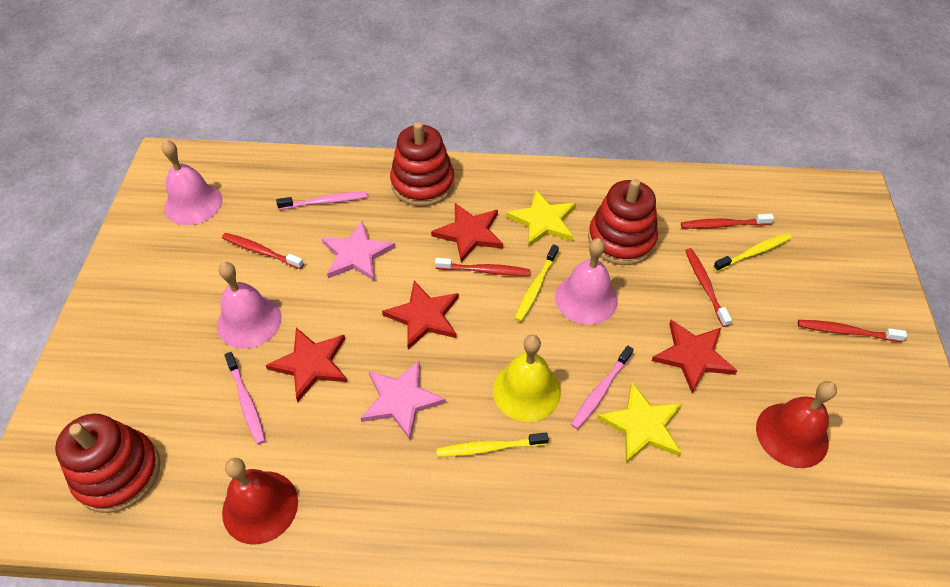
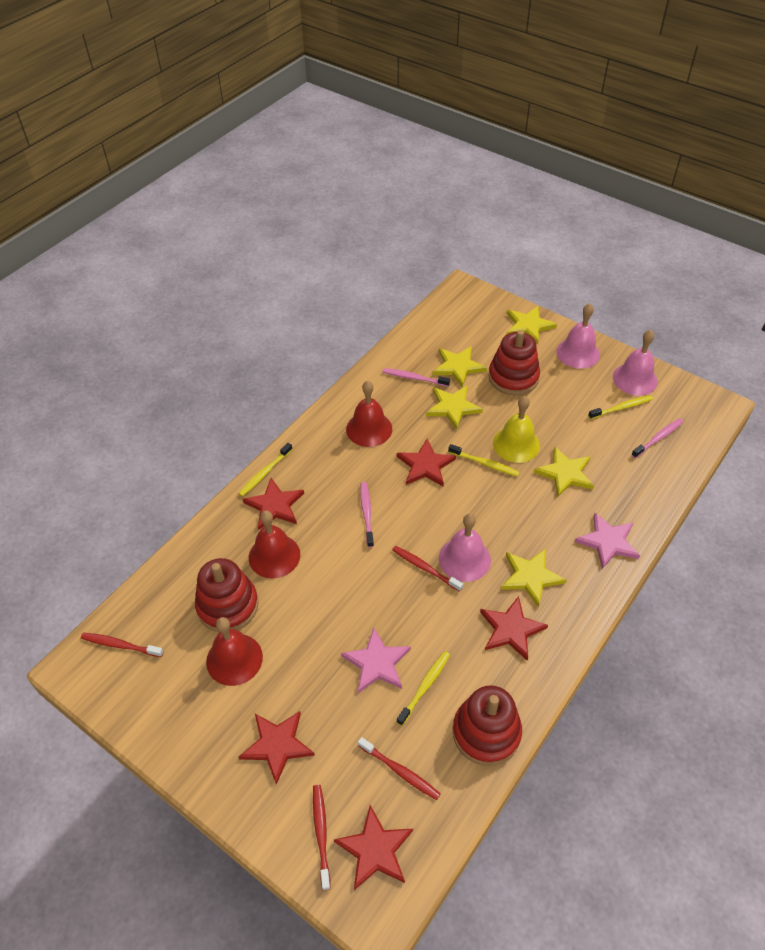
red bell: 2 -> 3
red star: 4 -> 5
red toothbrush: 5 -> 4
yellow star: 2 -> 5
yellow toothbrush: 3 -> 4

